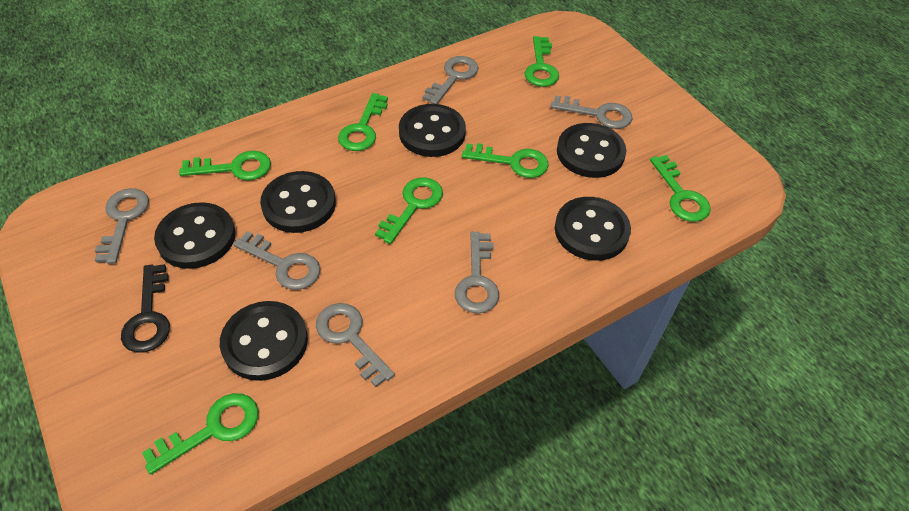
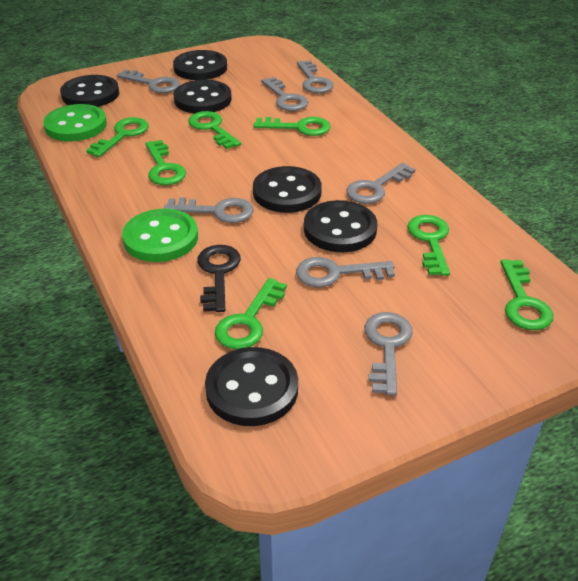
green button: 0 -> 2
grey key: 6 -> 7

